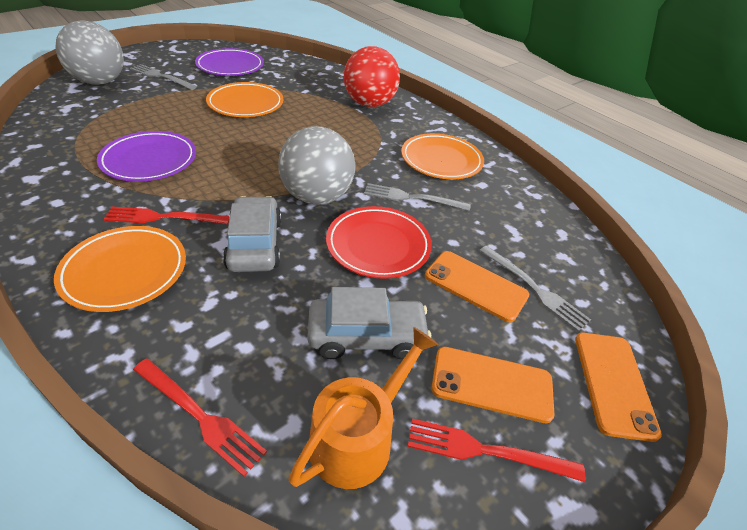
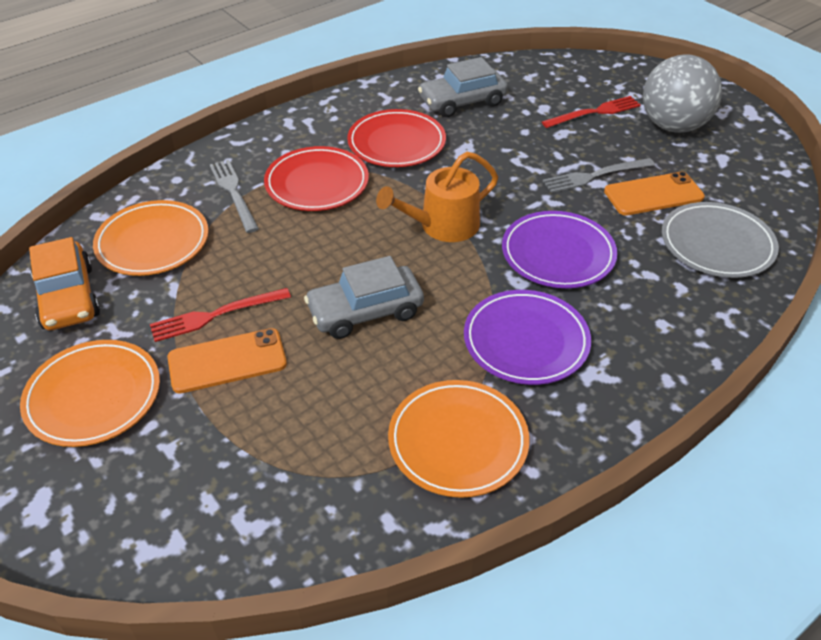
grey ball: 2 -> 1
grey fork: 3 -> 2
grey plate: 0 -> 1
orange car: 0 -> 1
orange phone: 3 -> 2
red ball: 1 -> 0
red fork: 3 -> 2
red plate: 1 -> 2

